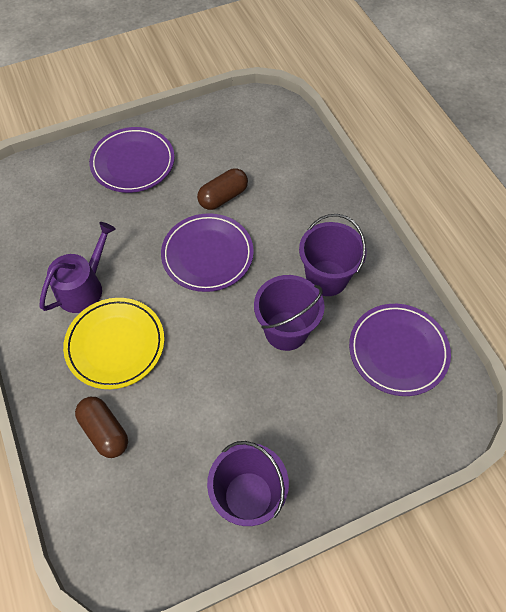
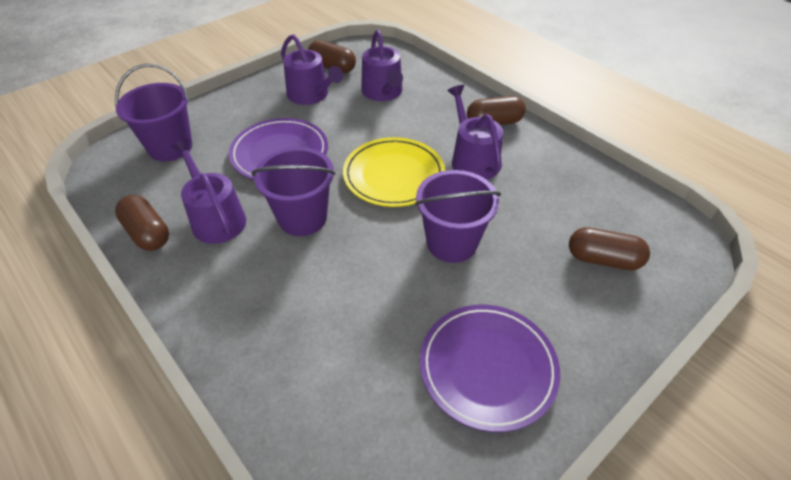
brown capsule: 2 -> 4
purple plate: 3 -> 2
purple watering can: 1 -> 4

